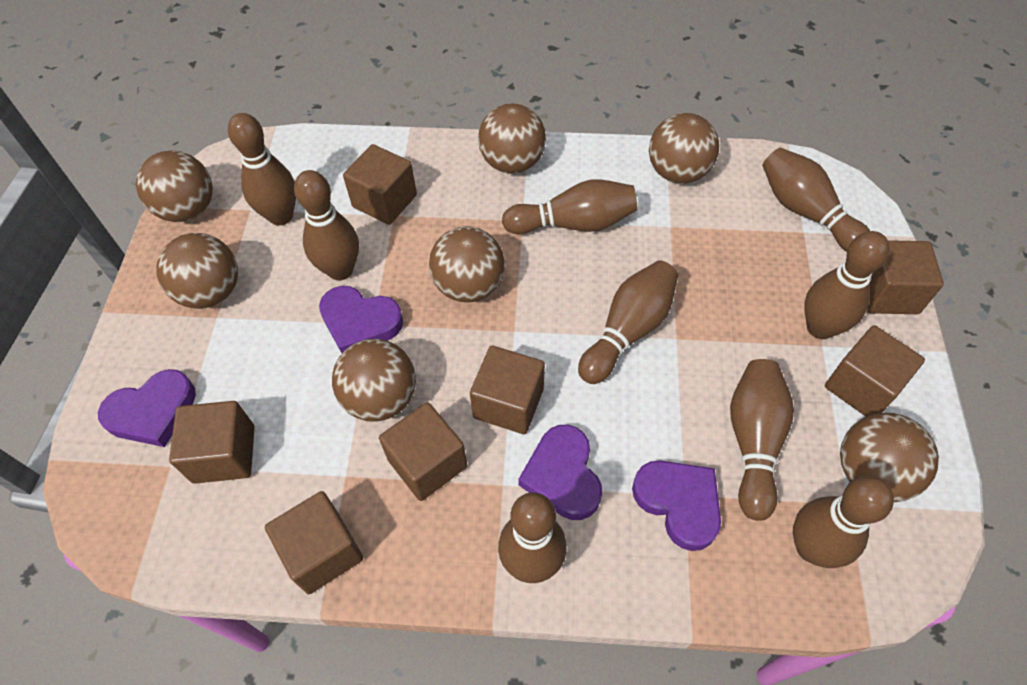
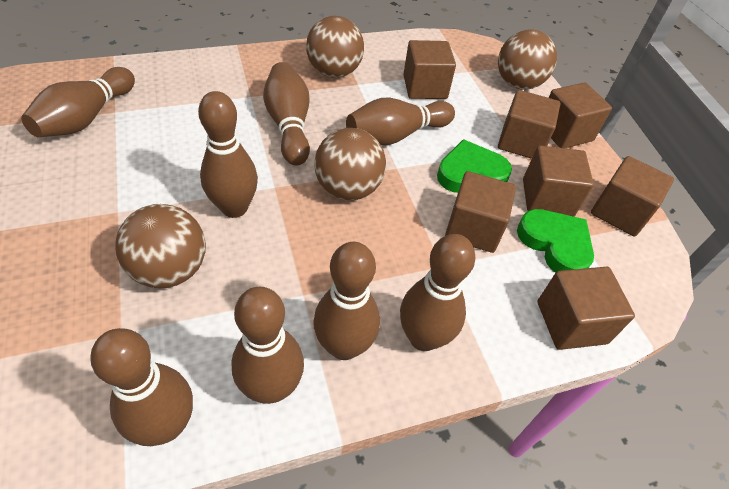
brown ball: 7 -> 4
brown bowling pin: 9 -> 8
green heart: 0 -> 2
purple heart: 4 -> 0

